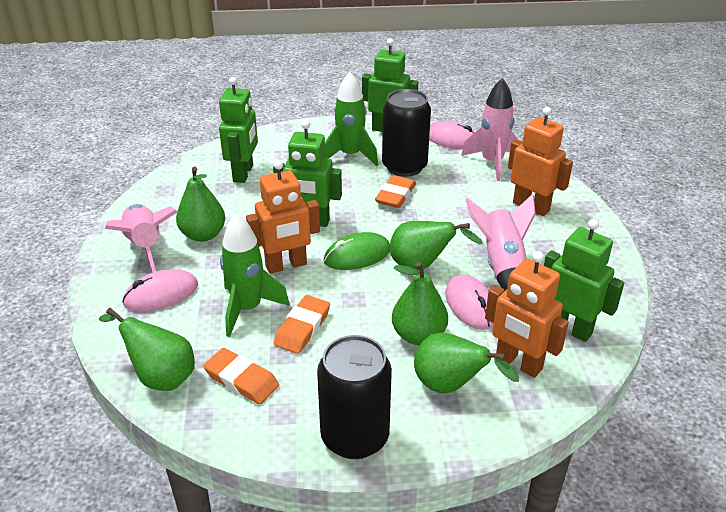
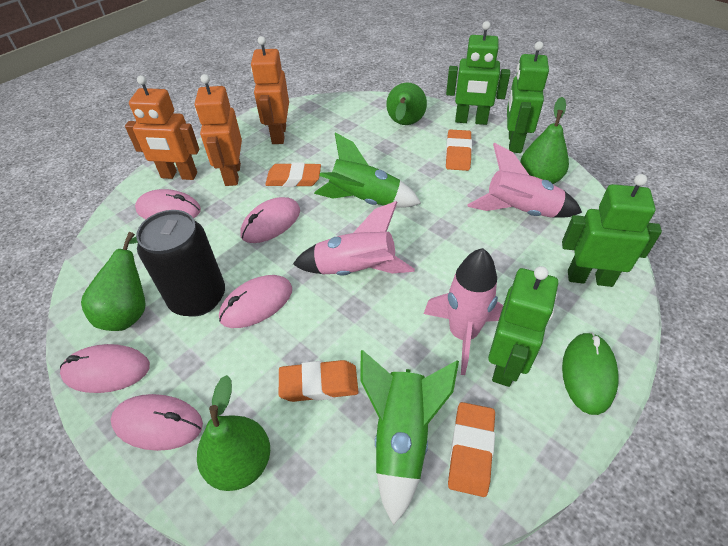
black can: 2 -> 1
green pear: 5 -> 4
orange eraser: 3 -> 4
pink mouse: 3 -> 5

